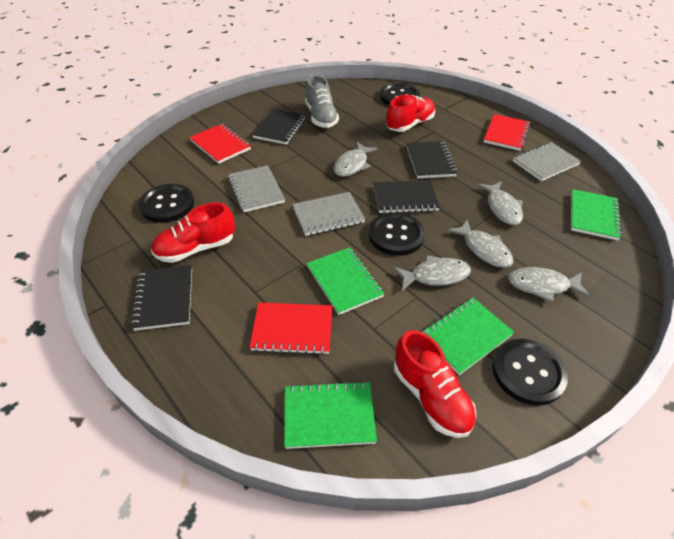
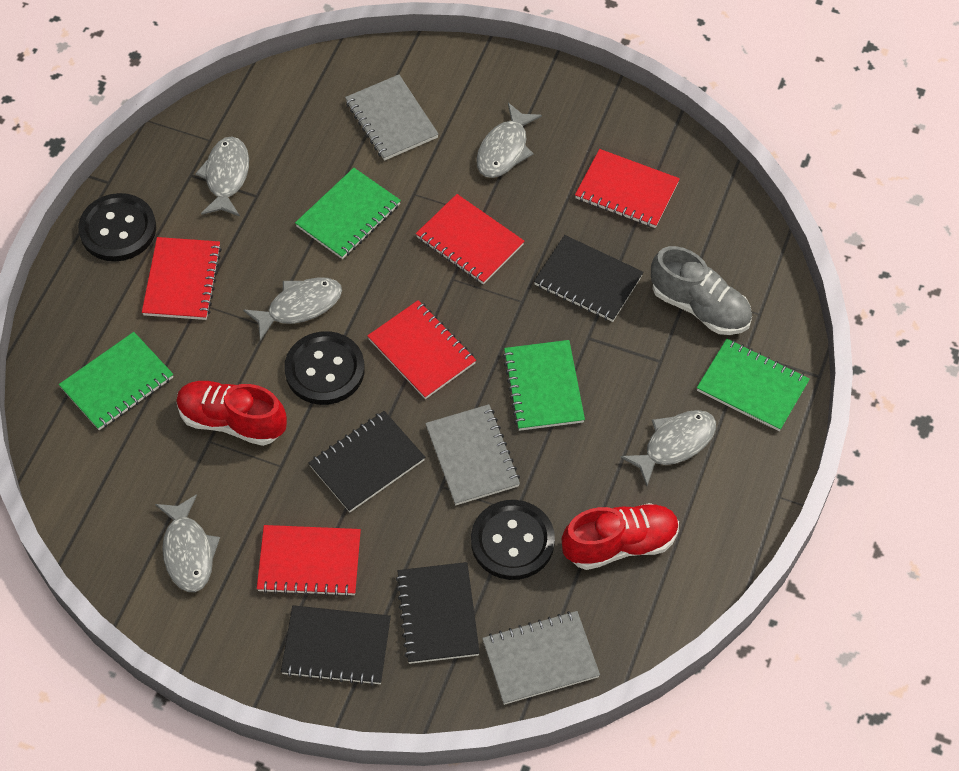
black button: 4 -> 3
red notebook: 3 -> 5
red shoe: 3 -> 2

